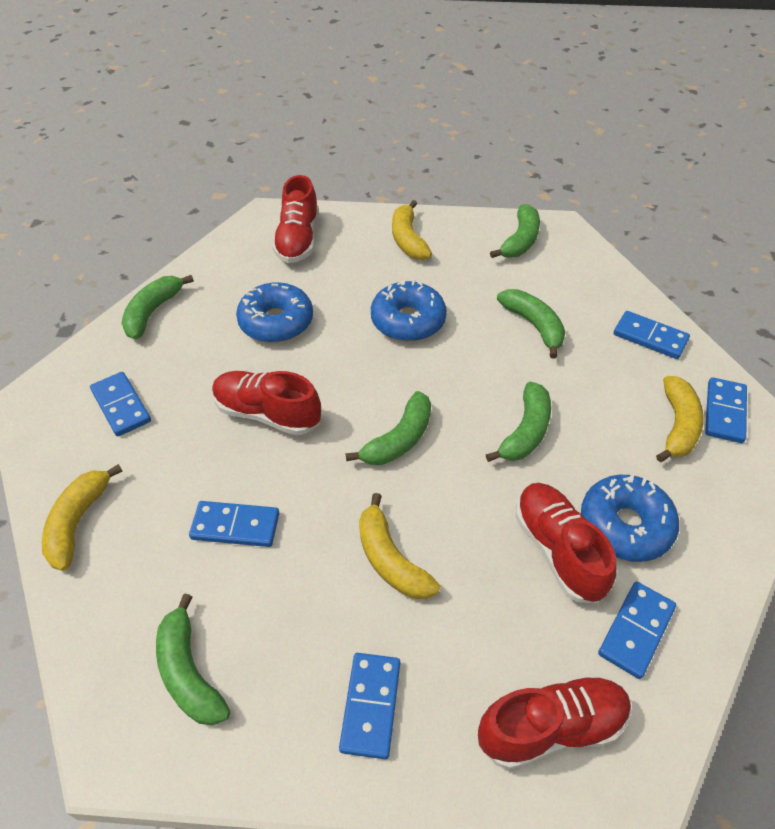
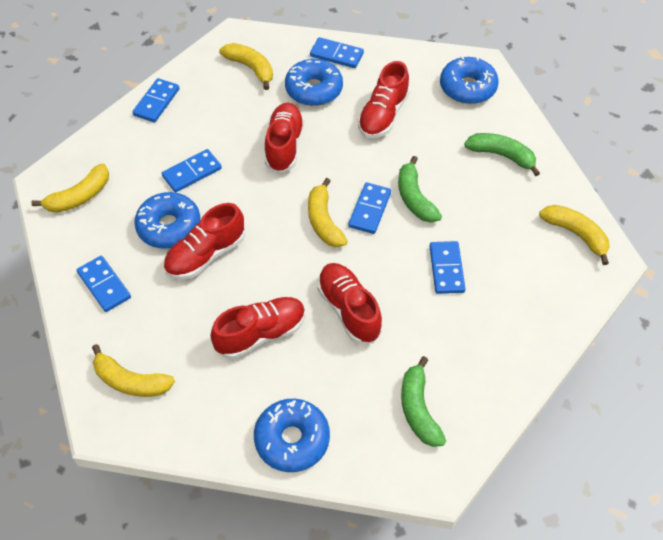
blue donut: 3 -> 4
green banana: 6 -> 3
red shoe: 4 -> 5
yellow banana: 4 -> 5

